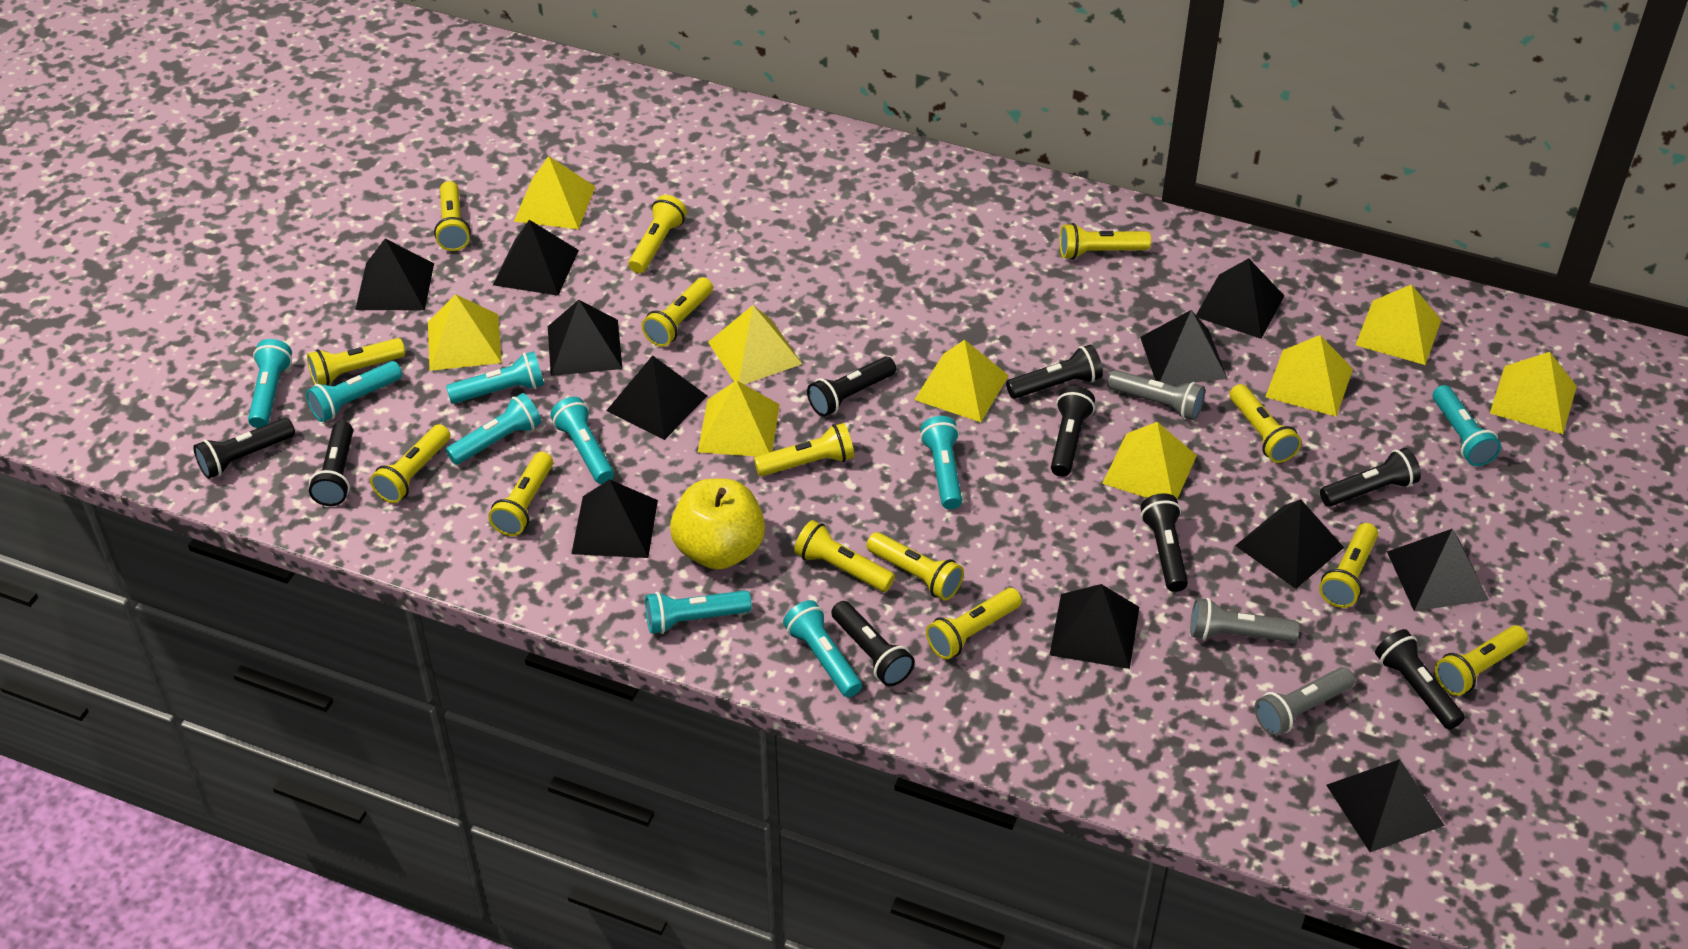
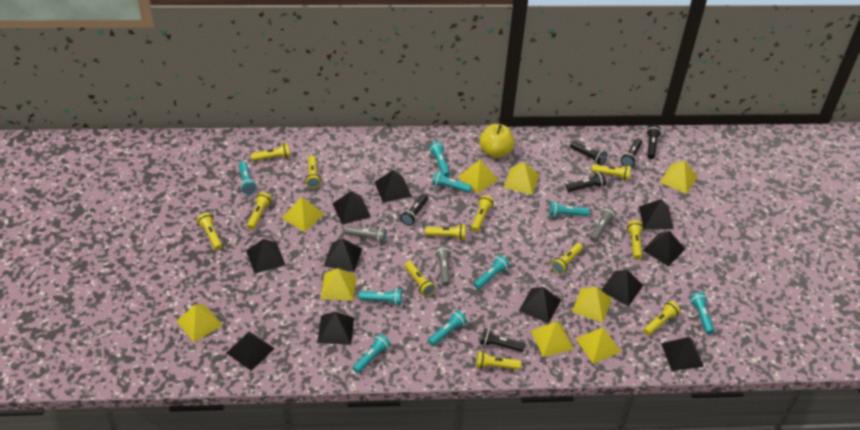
black flashlight: 9 -> 6
yellow flashlight: 14 -> 12

